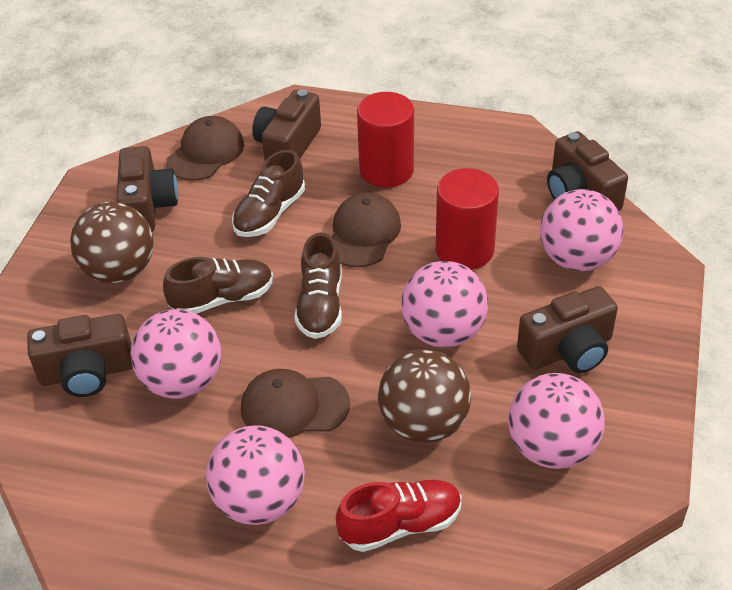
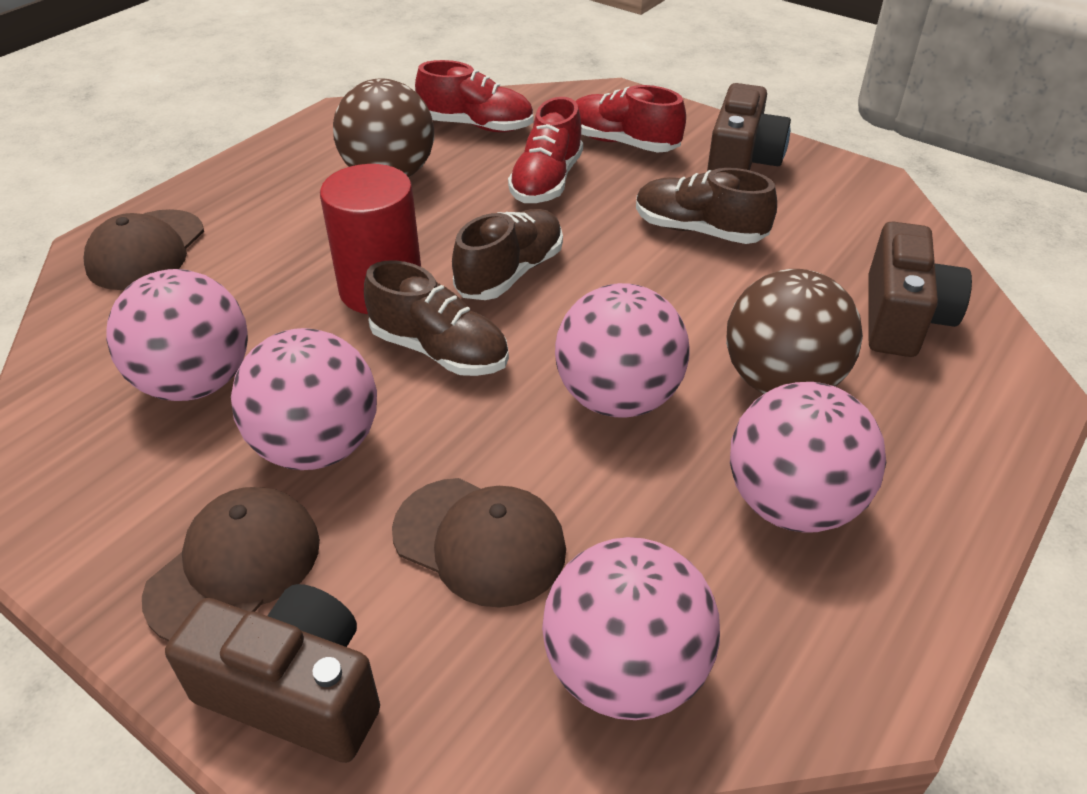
brown camera: 5 -> 3
red cylinder: 2 -> 1
red shoe: 1 -> 3

